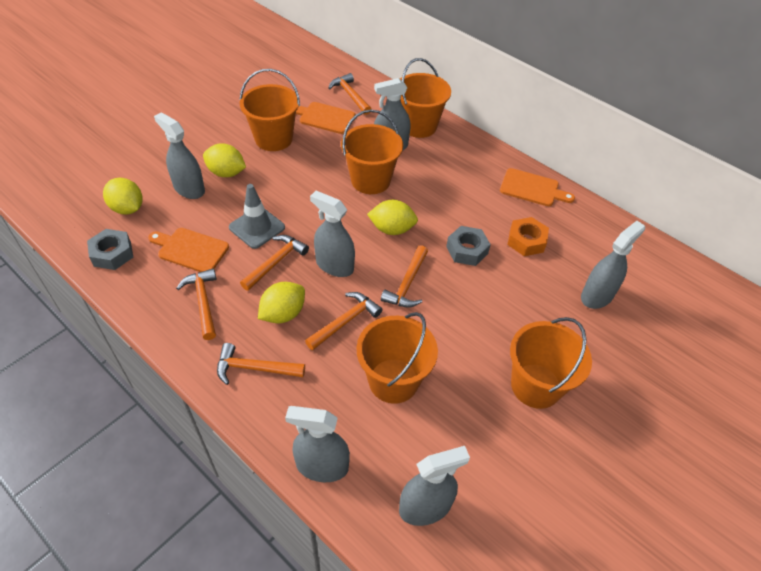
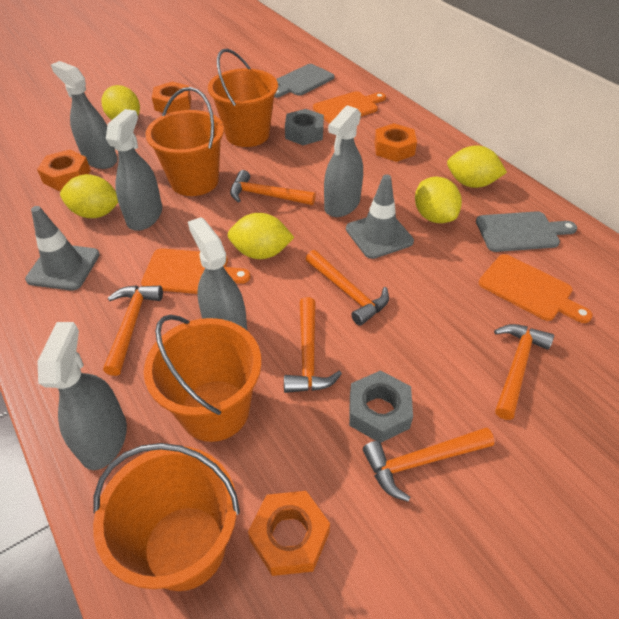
grey cutting board: 0 -> 2
grey spray bottle: 6 -> 5
grey traffic cone: 1 -> 2
orange bucket: 5 -> 4
orange nut: 1 -> 4
yellow lemon: 4 -> 5

